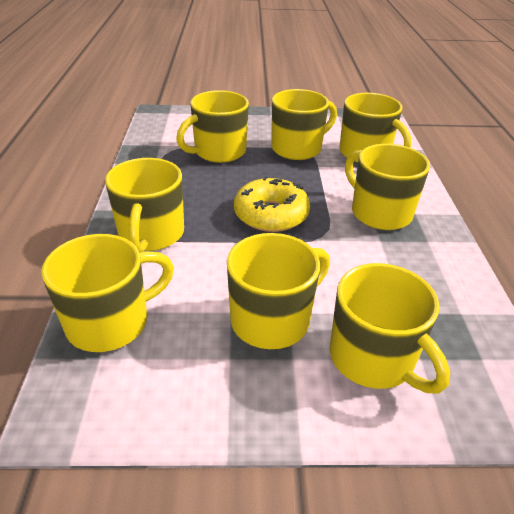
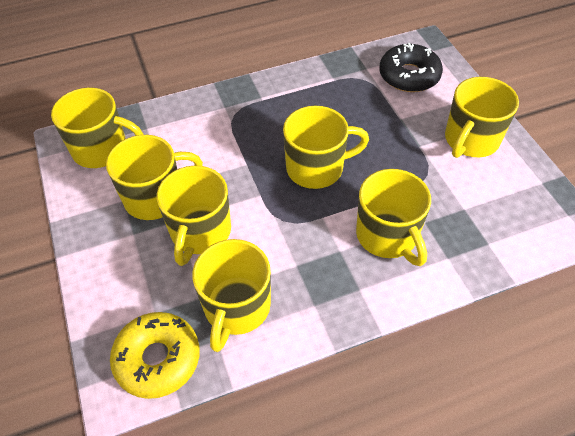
black donut: 0 -> 1
yellow mug: 8 -> 7

